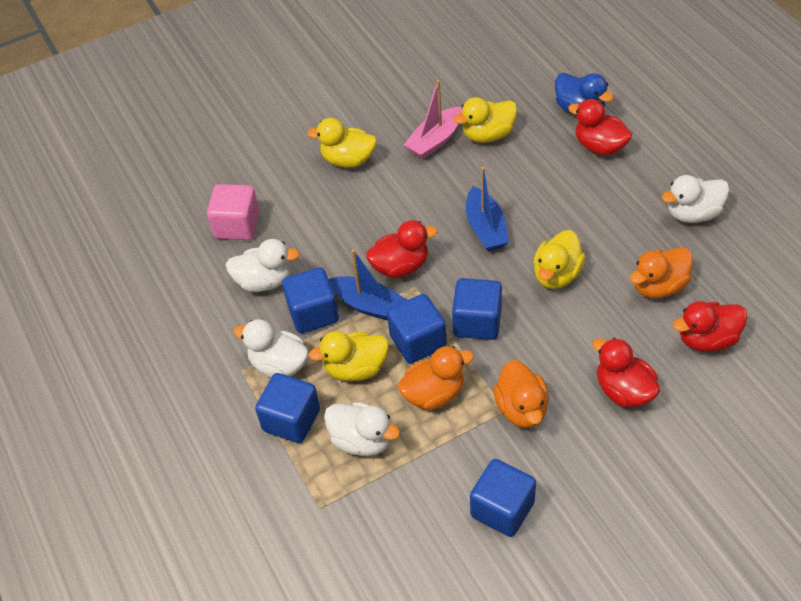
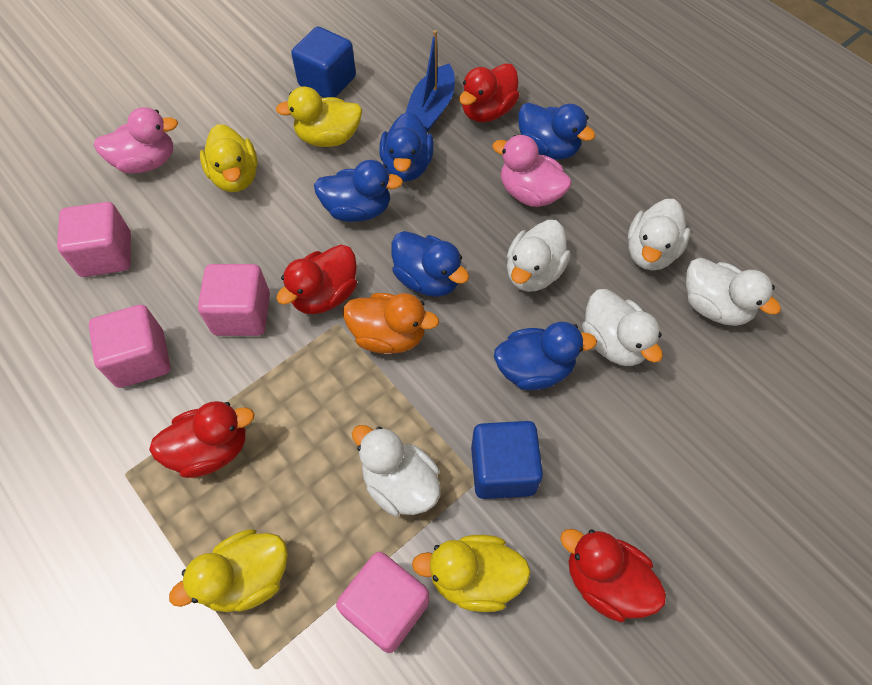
blue boat: 2 -> 1
blue cube: 5 -> 2
blue duck: 1 -> 5
orange duck: 3 -> 1
pink boat: 1 -> 0
pink cube: 1 -> 4
pink duck: 0 -> 2
white duck: 4 -> 5

